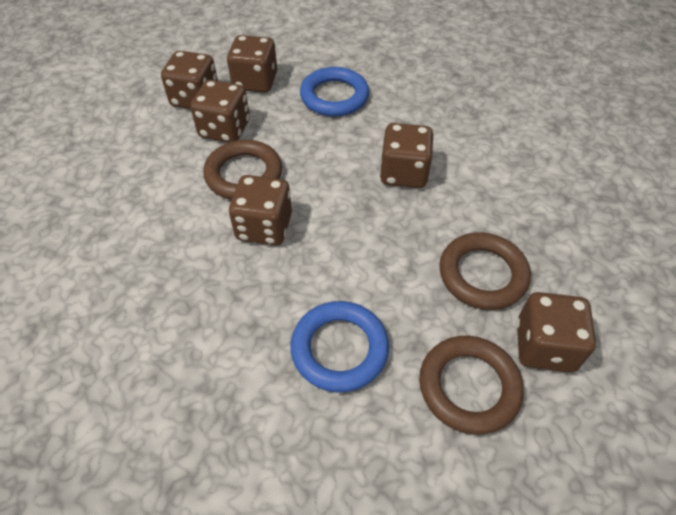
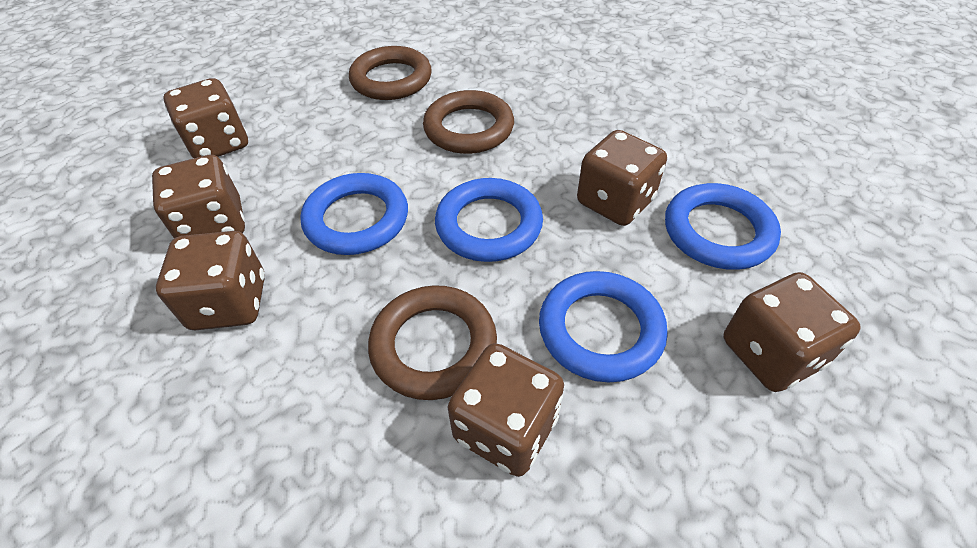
blue ring: 2 -> 4

